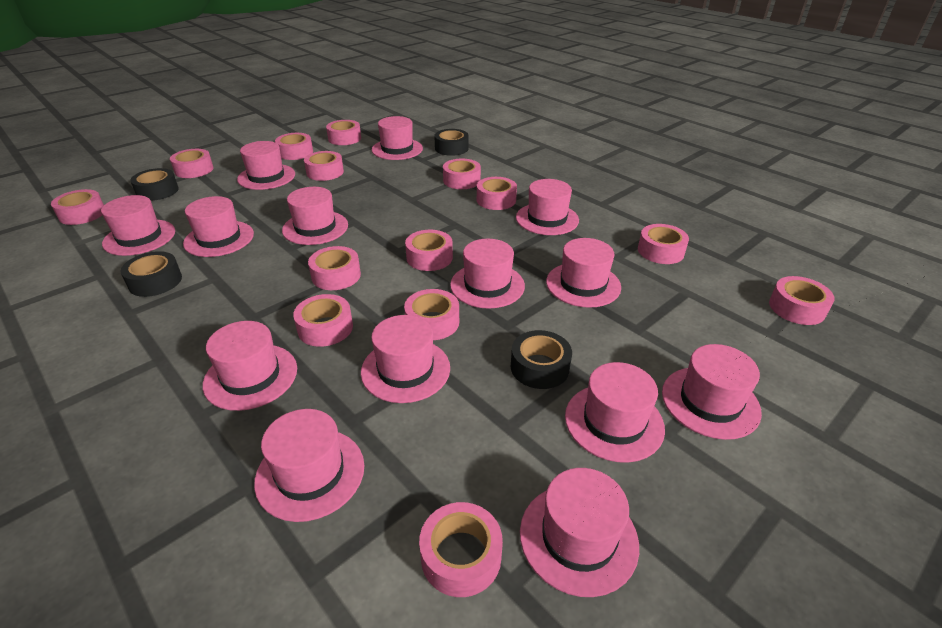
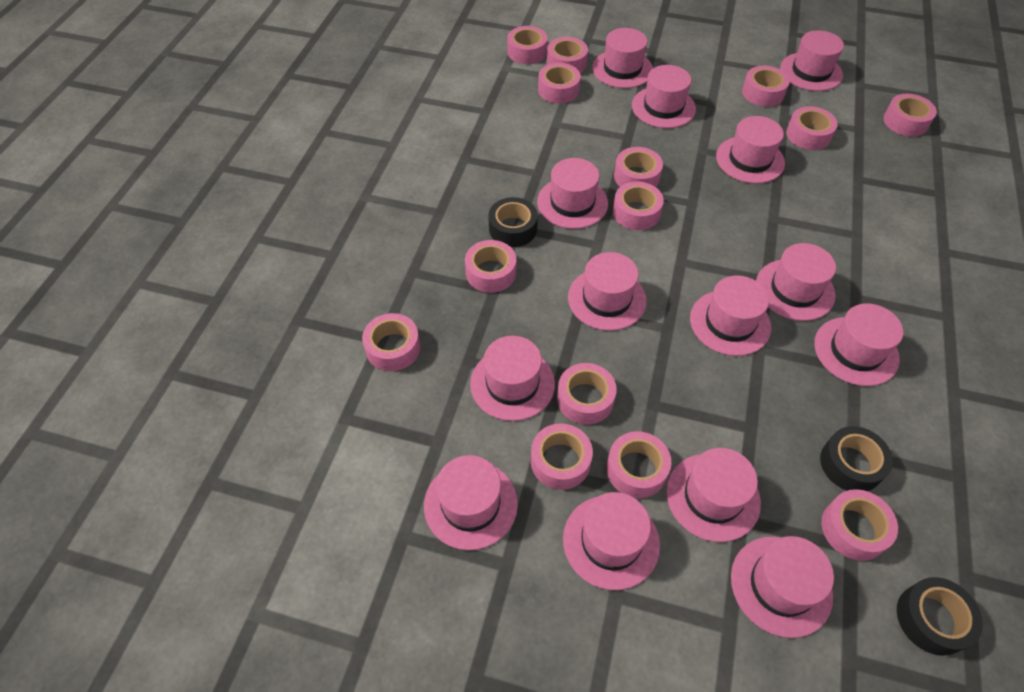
black tape: 4 -> 3

